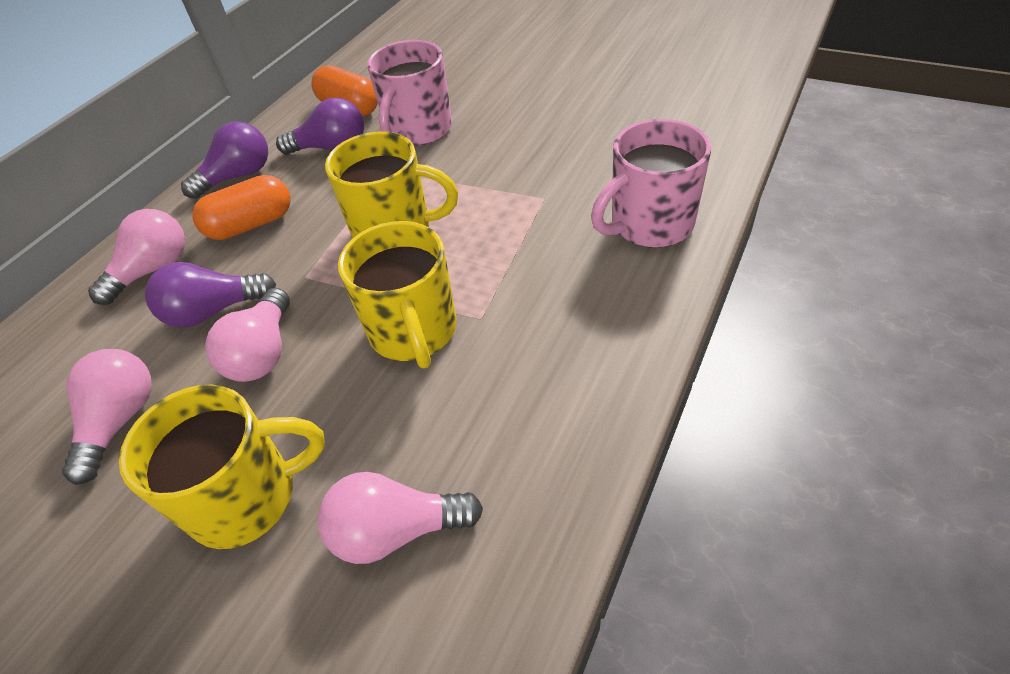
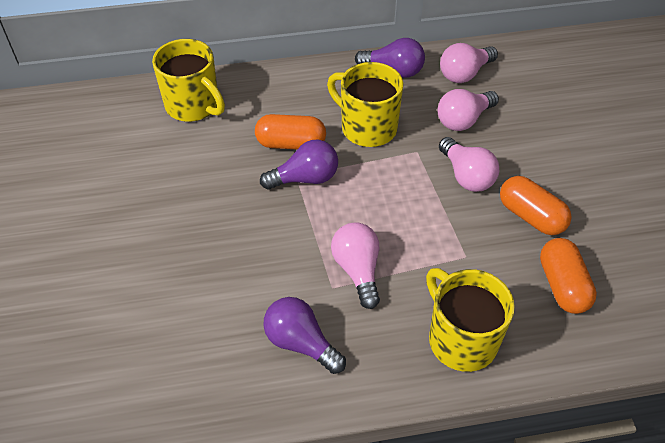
orange capsule: 2 -> 3
pink mug: 2 -> 0

